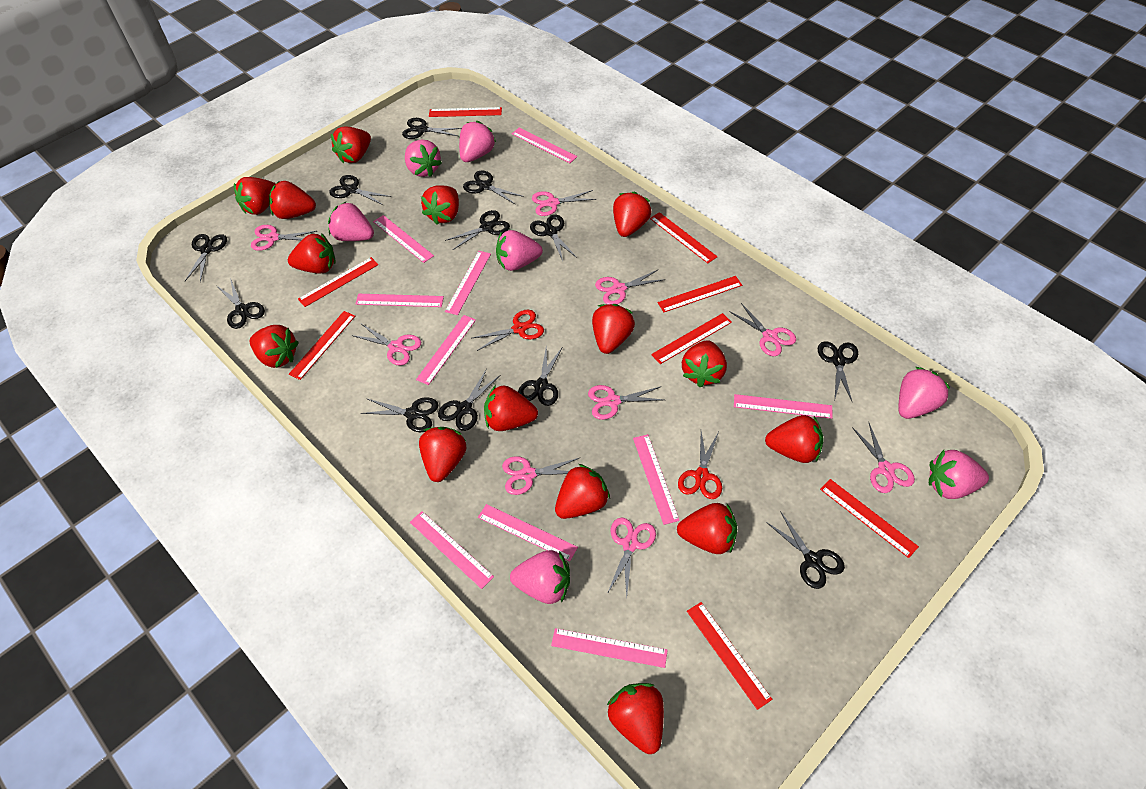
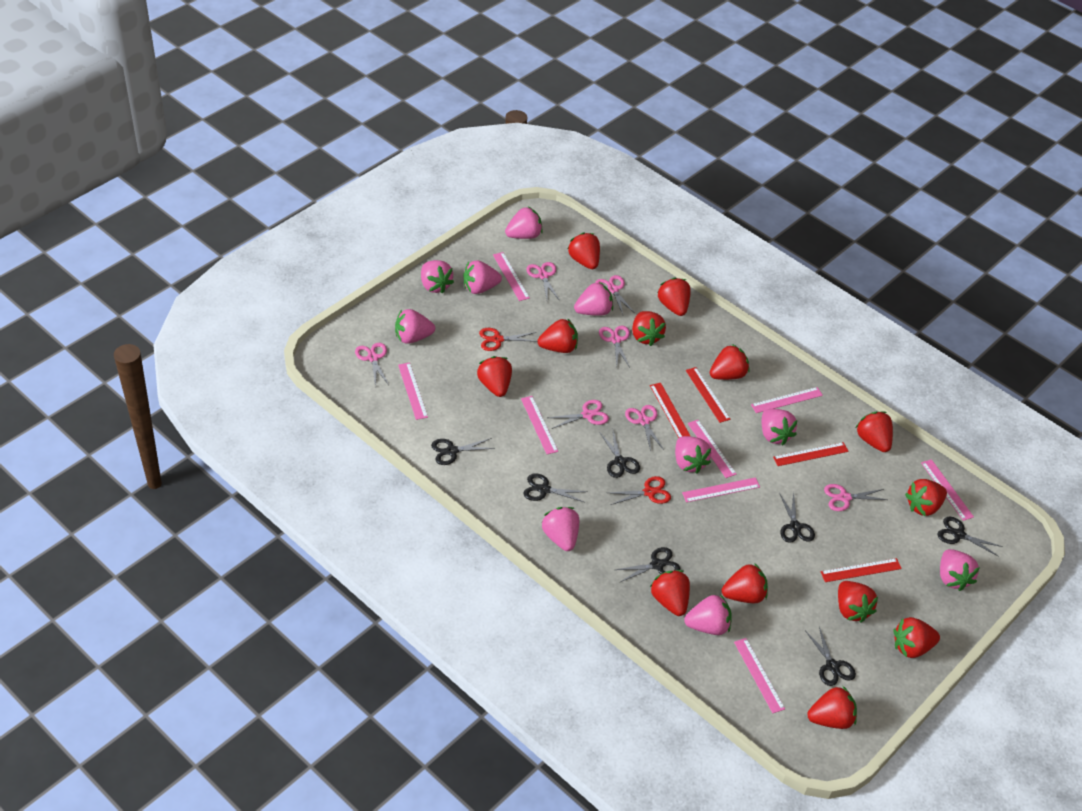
black scissors: 12 -> 7
pink ruler: 10 -> 8
pink scissors: 9 -> 7
pink strawberry: 7 -> 10
red ruler: 8 -> 4
red strawberry: 15 -> 13

